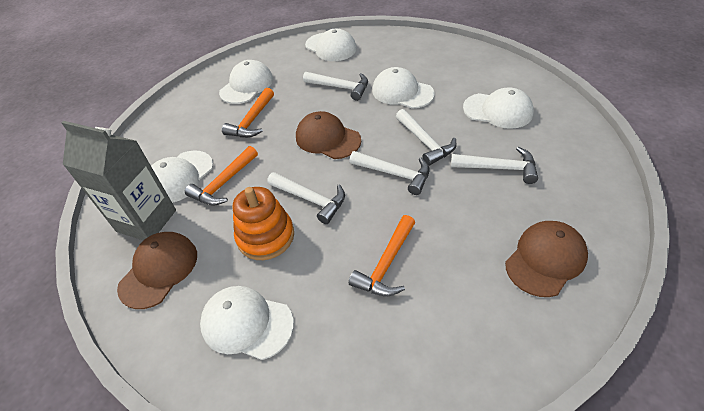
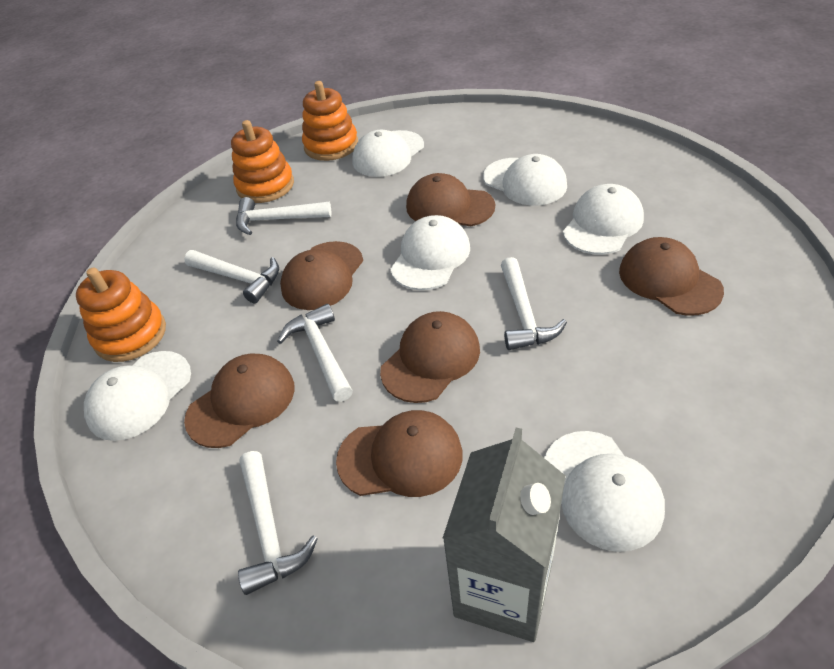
brown cap: 3 -> 6
orange hammer: 3 -> 0
orange stacking toy: 1 -> 3

